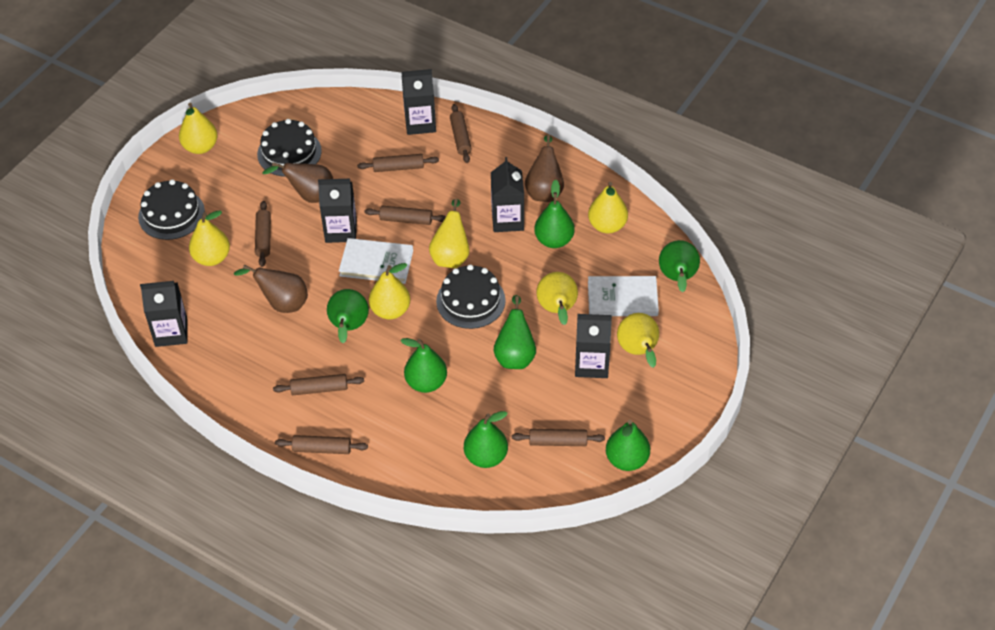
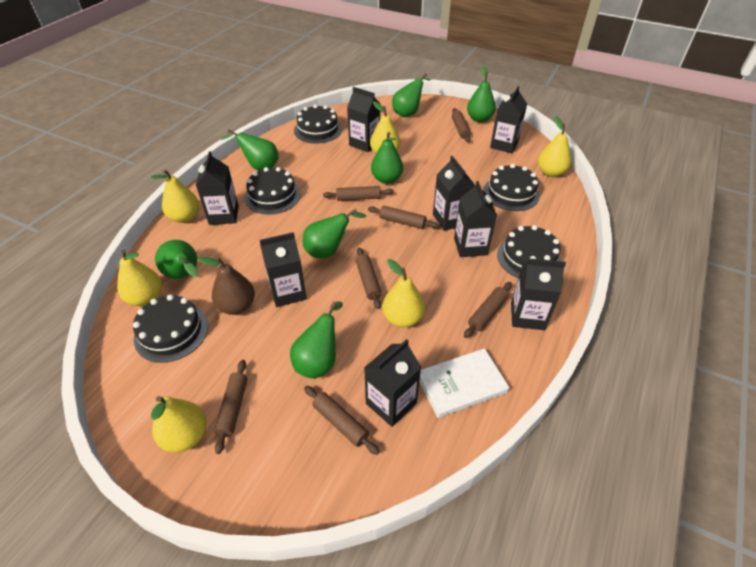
black cake: 3 -> 5
black carton: 5 -> 8
brown pear: 3 -> 1
white book: 2 -> 1
yellow pear: 7 -> 6

